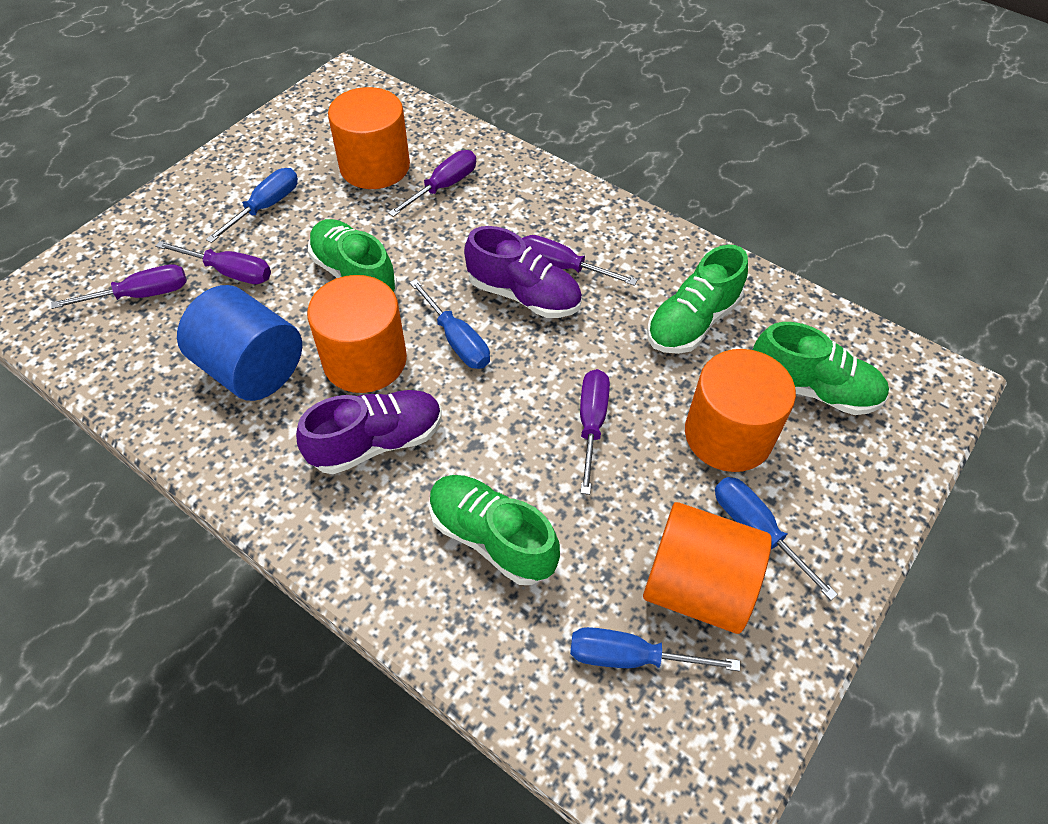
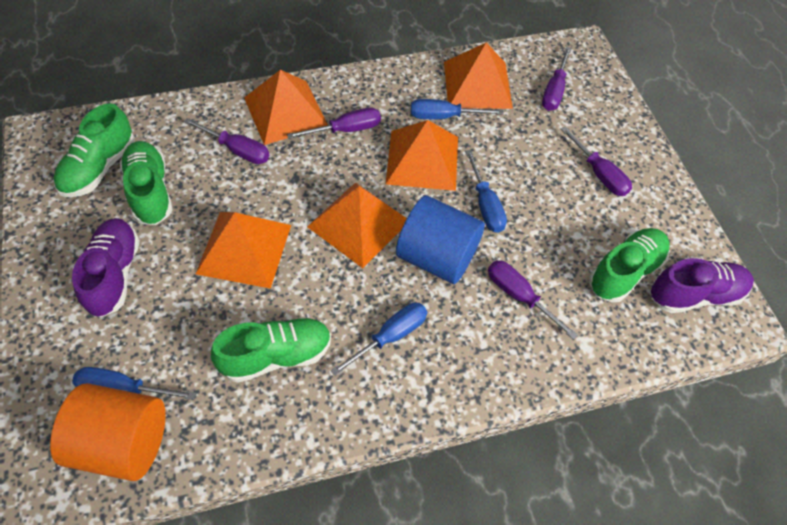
orange cylinder: 4 -> 1
orange pyramid: 0 -> 5

